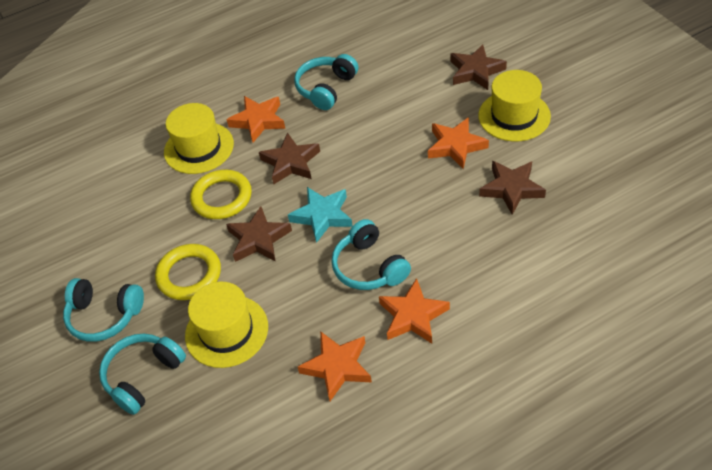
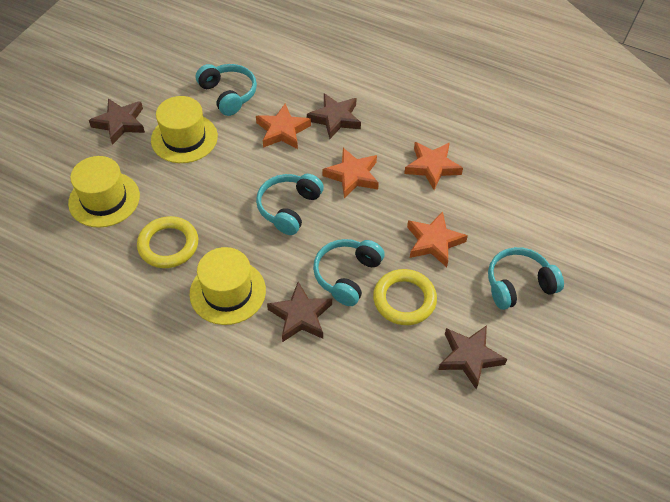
turquoise star: 1 -> 0

